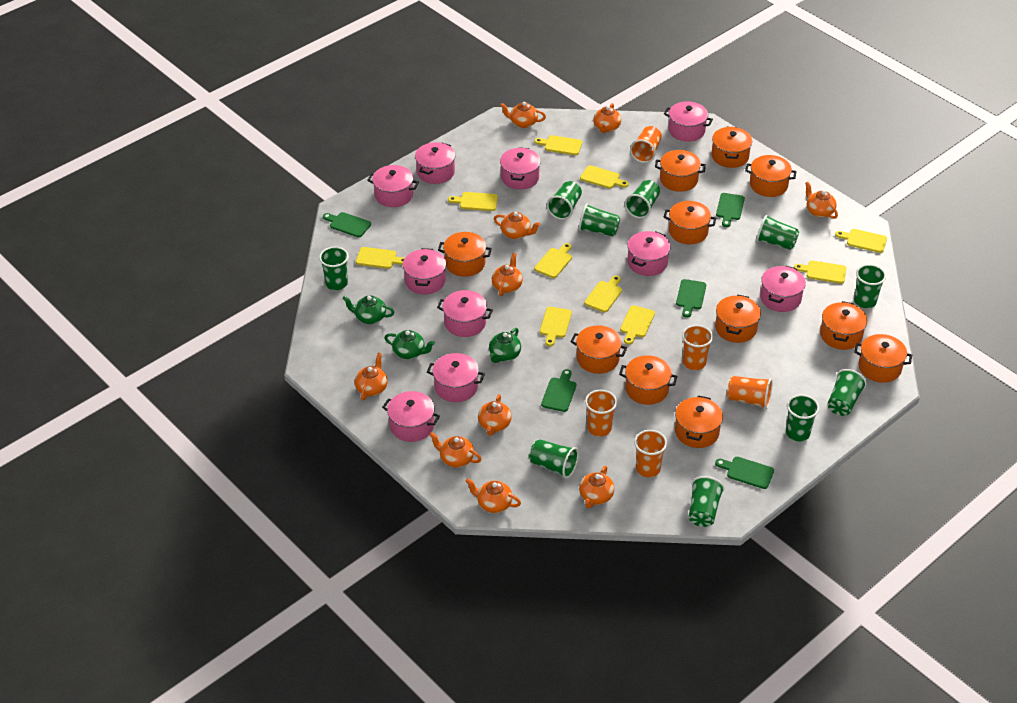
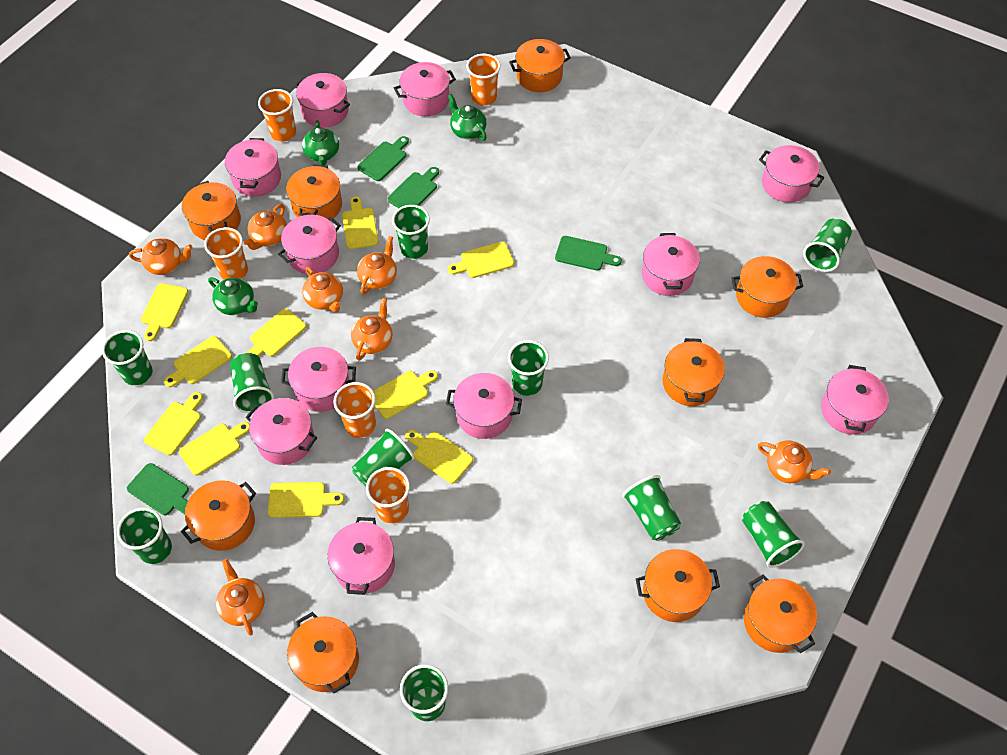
green cutting board: 5 -> 4
orange pot: 11 -> 9
orange teapot: 10 -> 7
pink pot: 10 -> 11

